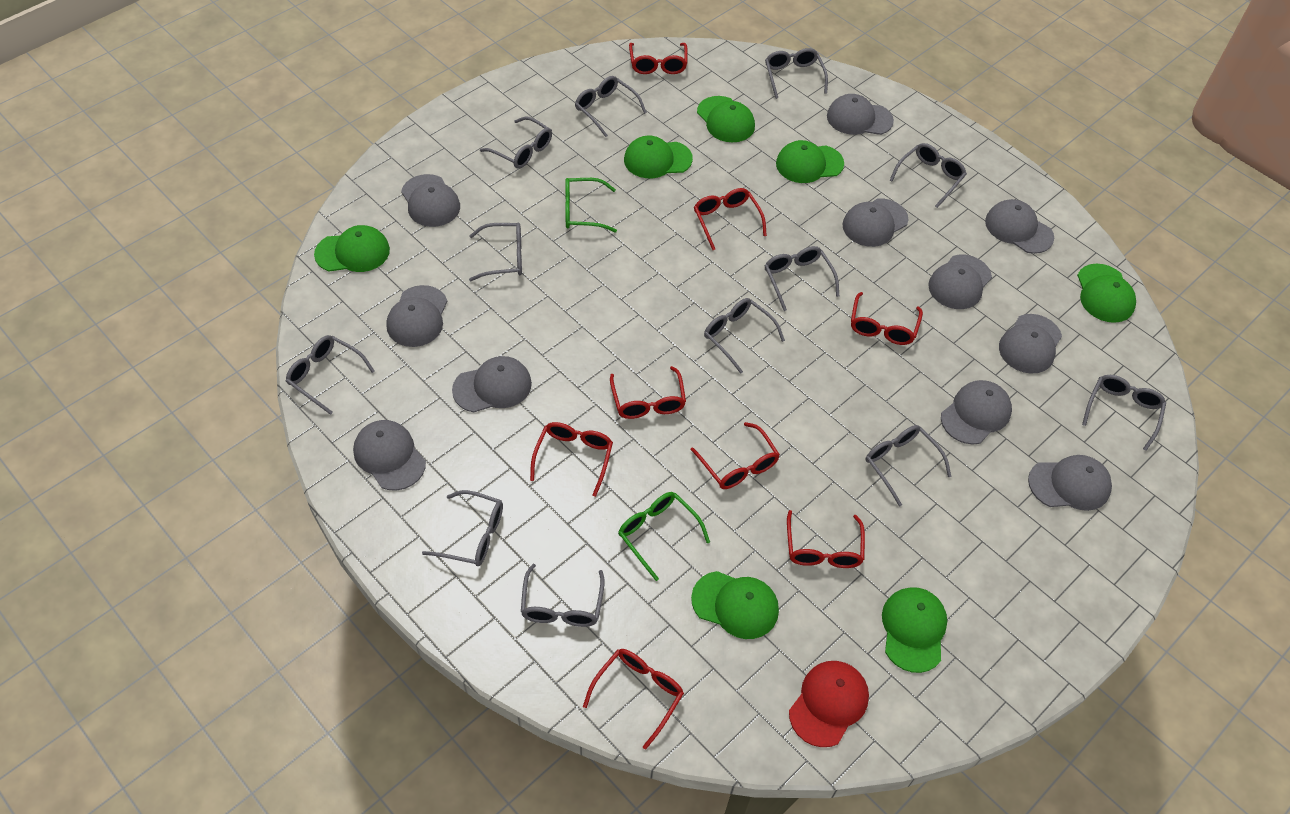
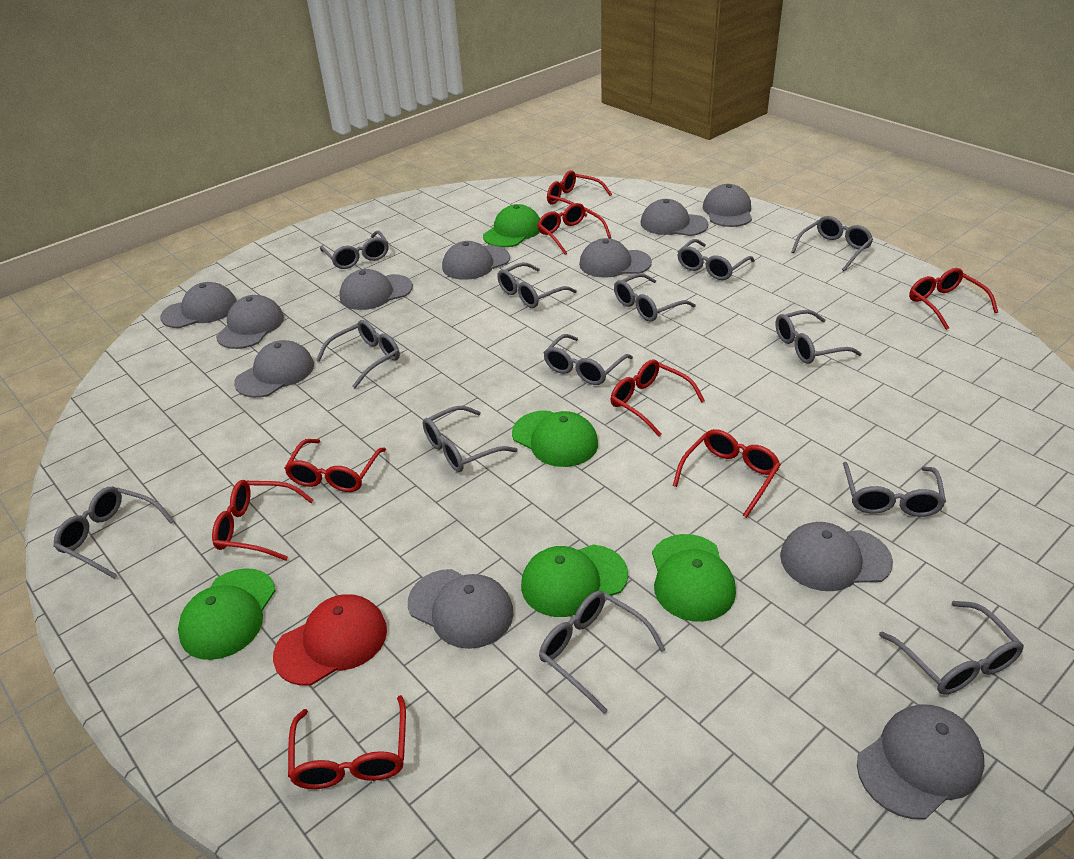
green cap: 7 -> 5
green glasses: 2 -> 0
grey glasses: 12 -> 13

